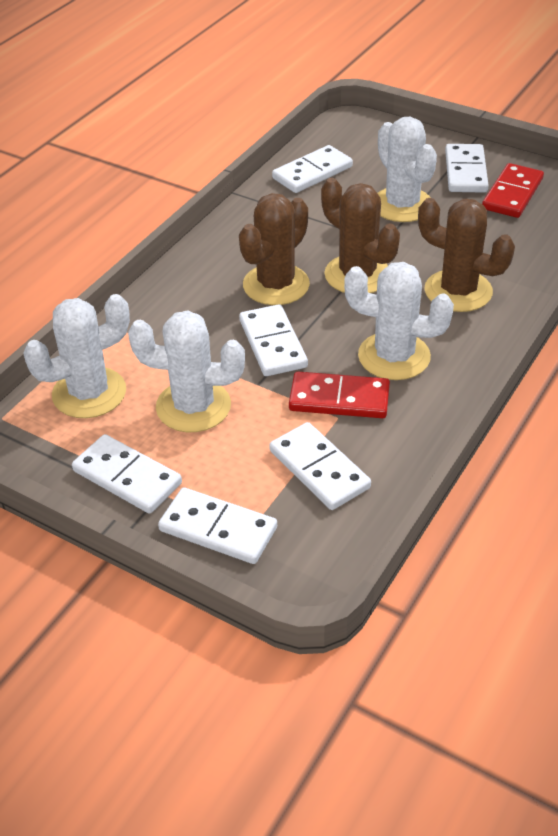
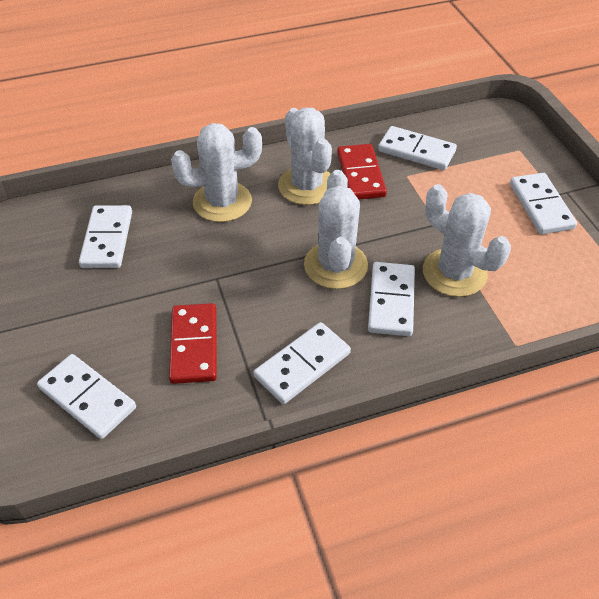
brown cactus: 3 -> 0

